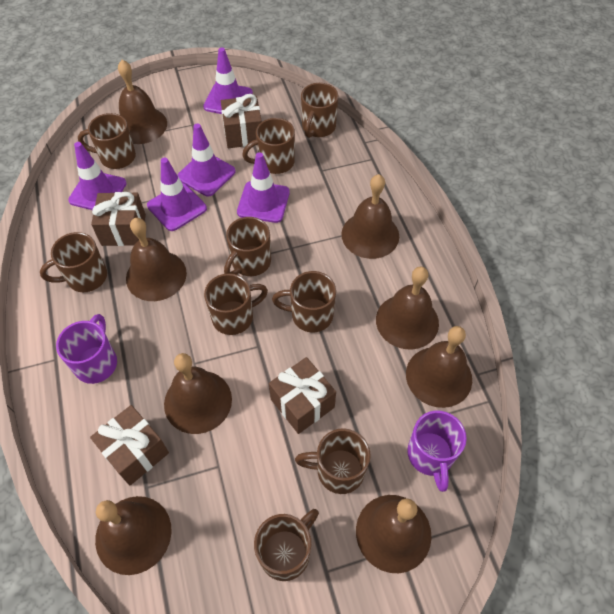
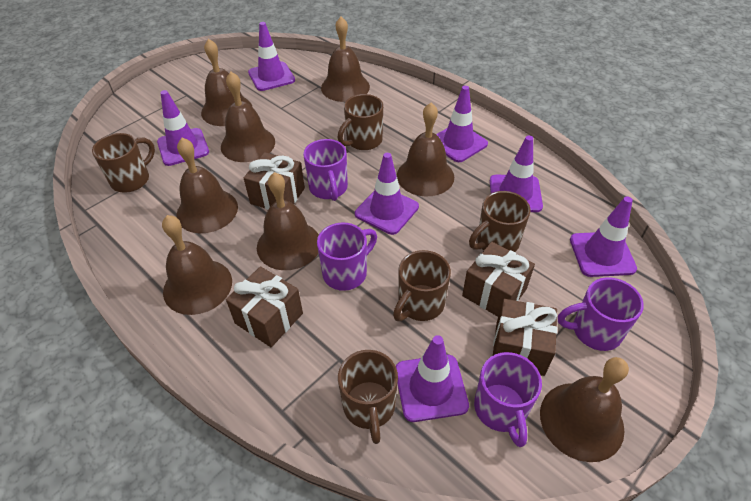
brown mug: 9 -> 5
purple mug: 2 -> 4
purple traffic cone: 5 -> 7

